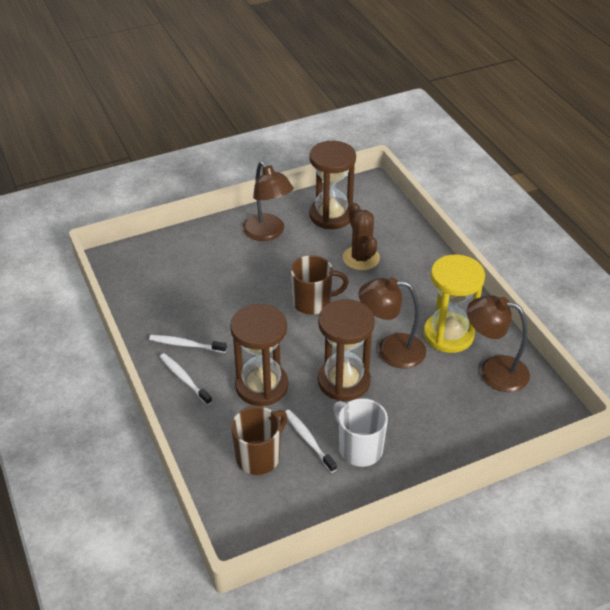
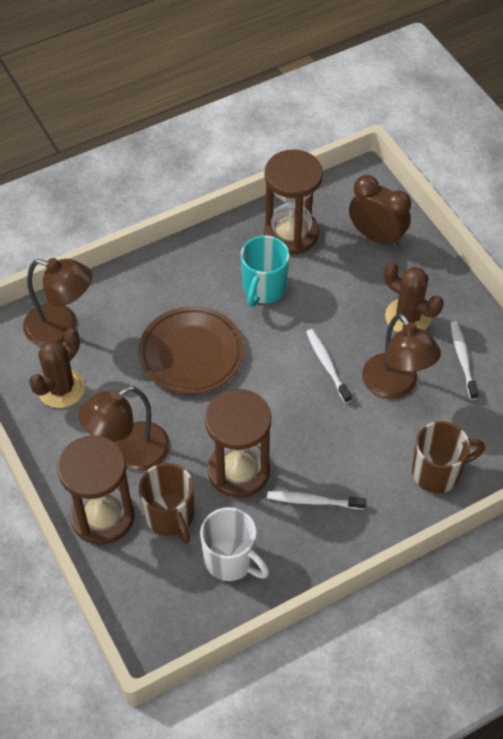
brown cactus: 1 -> 2
brown clock: 0 -> 1
brown plate: 0 -> 1
turquoise mug: 0 -> 1
yellow hourglass: 1 -> 0

